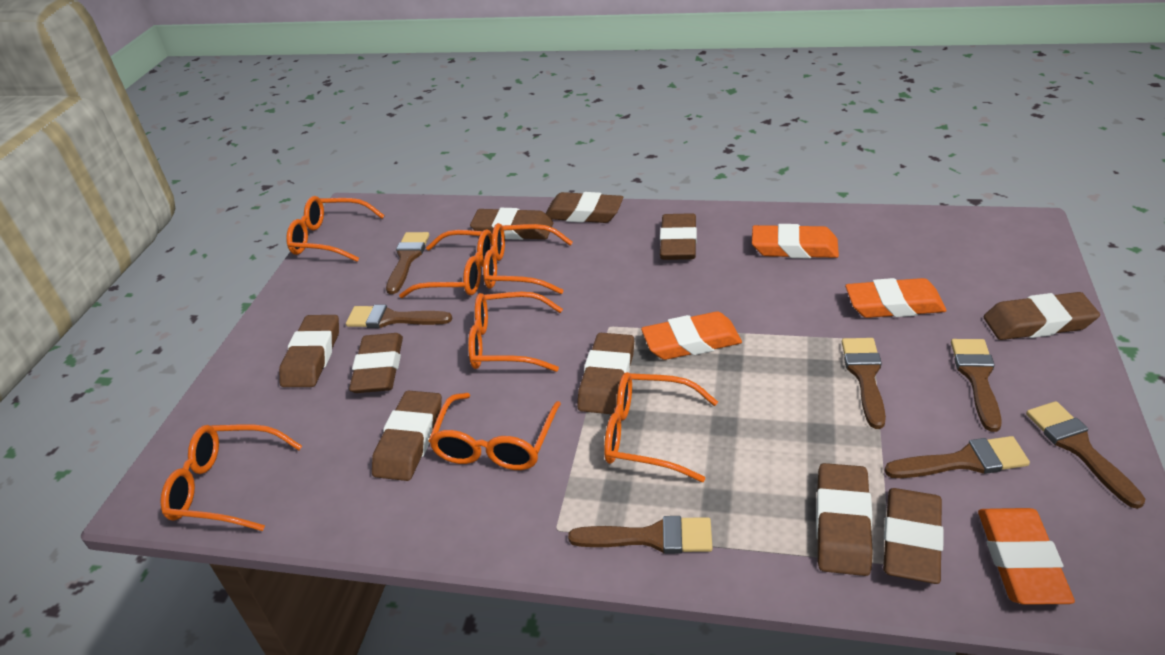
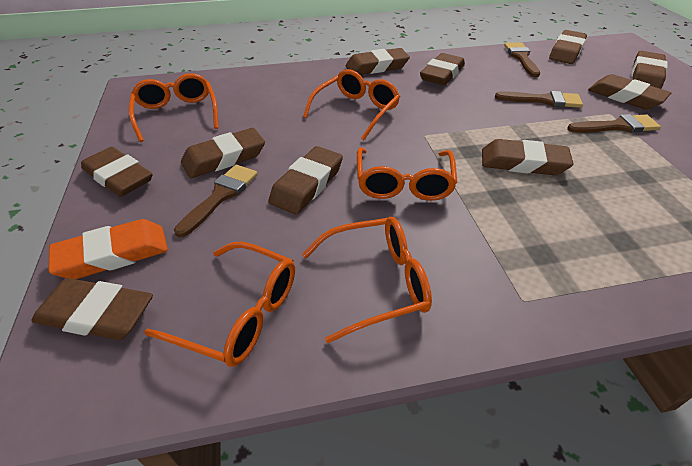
brown brush: 7 -> 4
orange eraser: 4 -> 1
orange glasses: 7 -> 5

